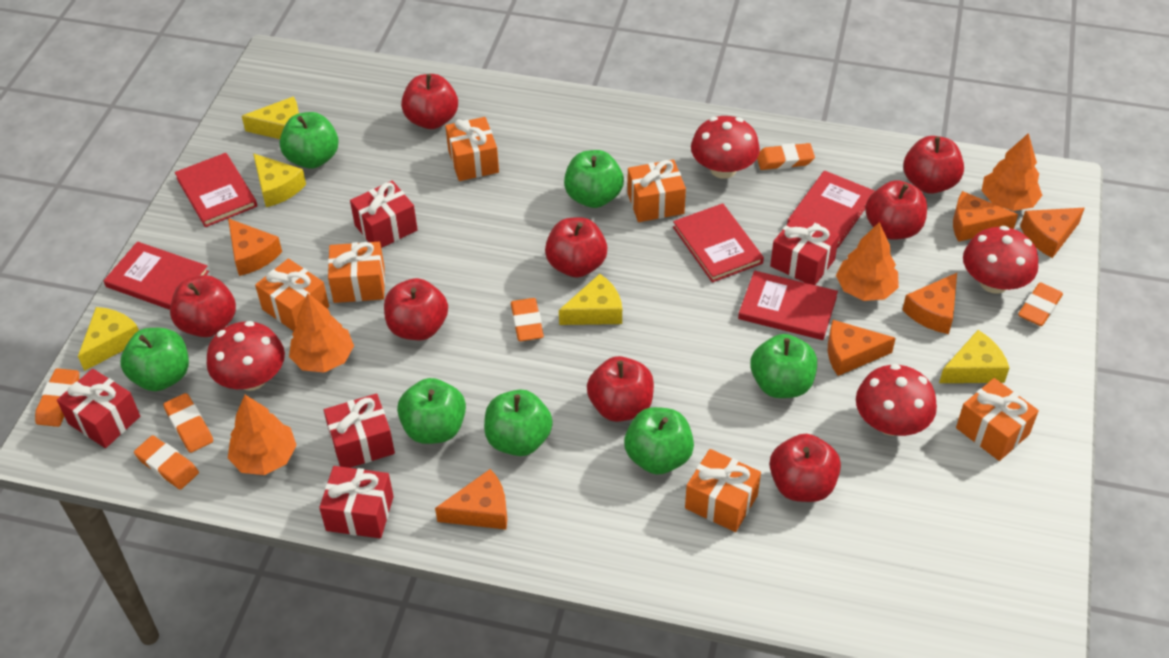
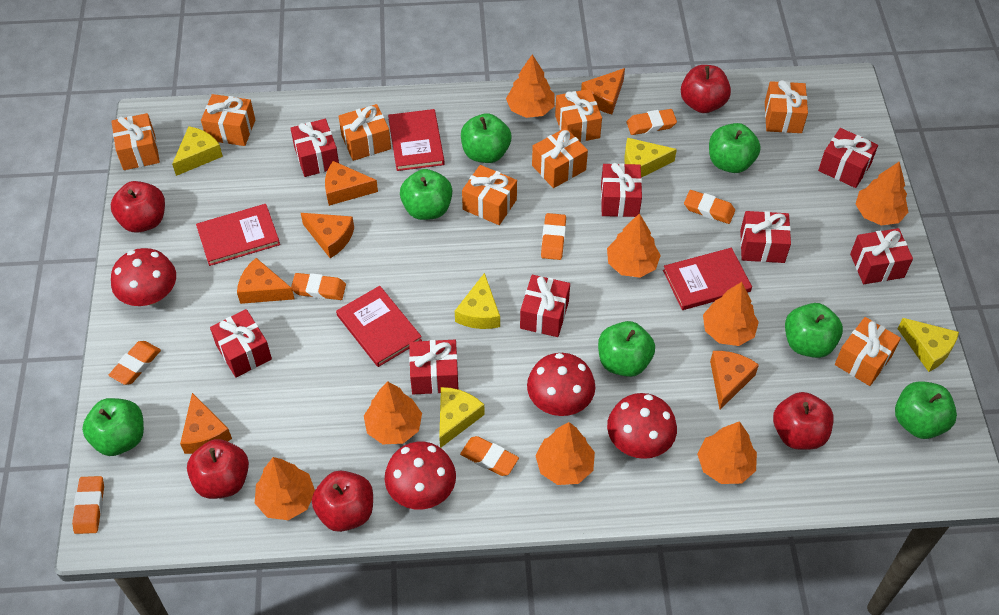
orange eraser: 6 -> 7
orange gift: 6 -> 8
orange tree: 4 -> 8
red apple: 8 -> 5
red book: 5 -> 4
red gift: 5 -> 8

